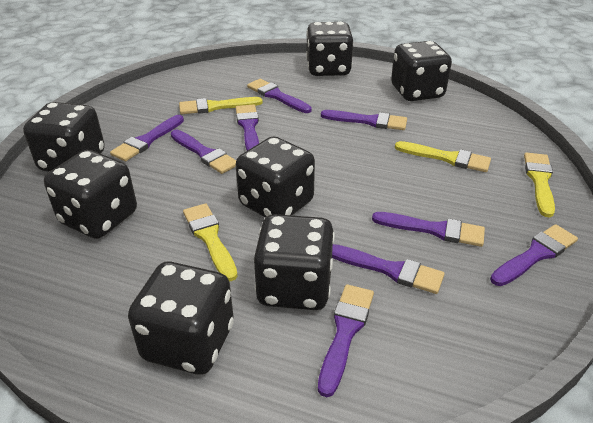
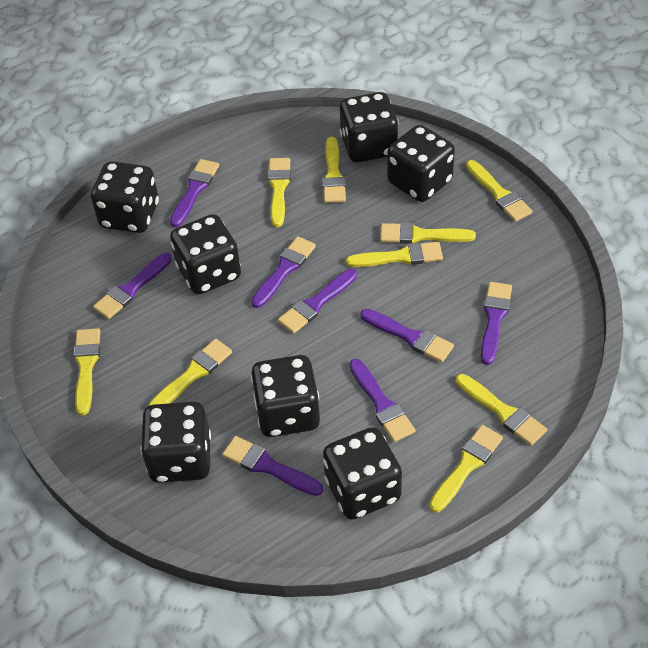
purple brush: 9 -> 8
yellow brush: 4 -> 9

